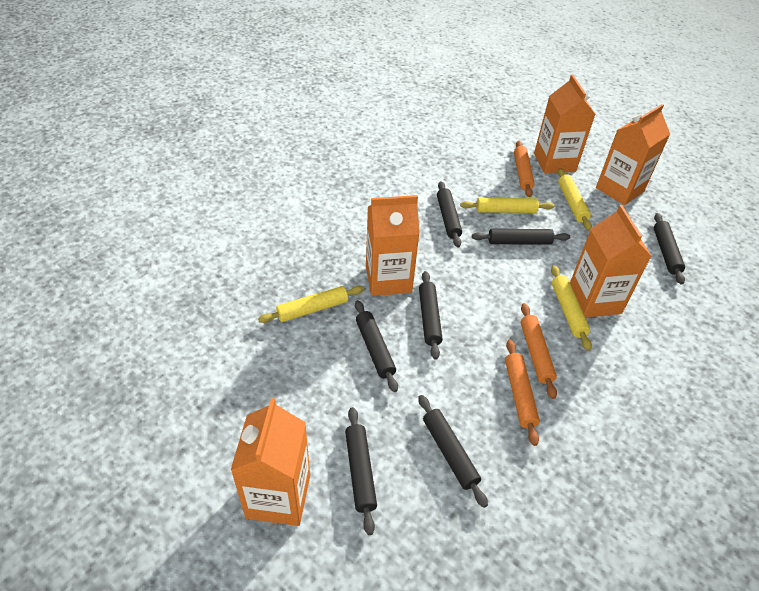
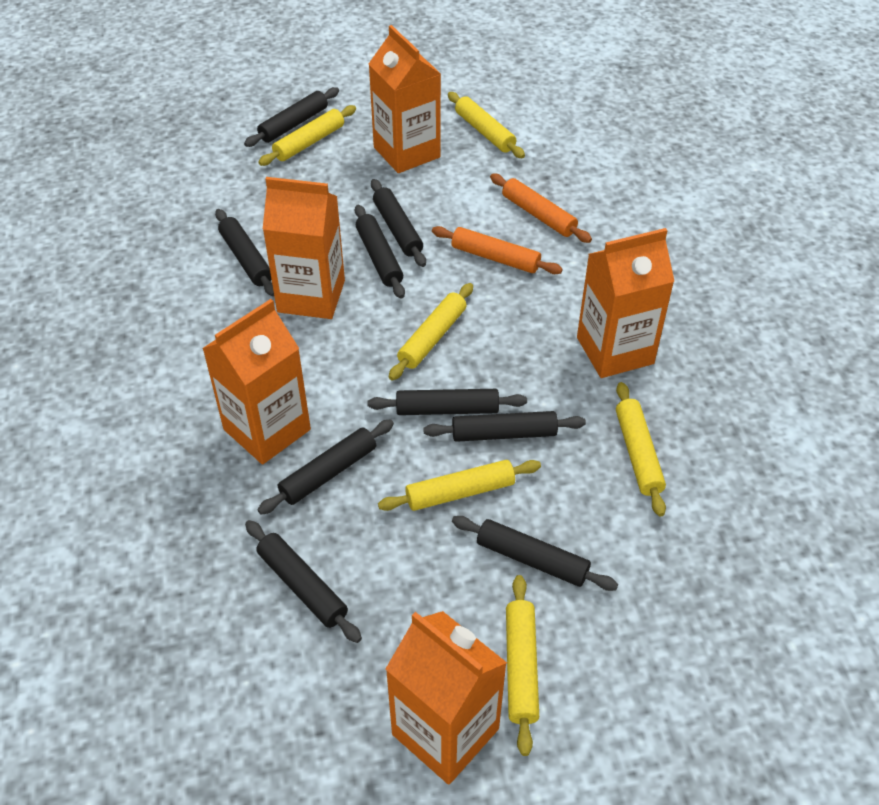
black rolling pin: 7 -> 9
orange rolling pin: 3 -> 2
yellow rolling pin: 4 -> 6

